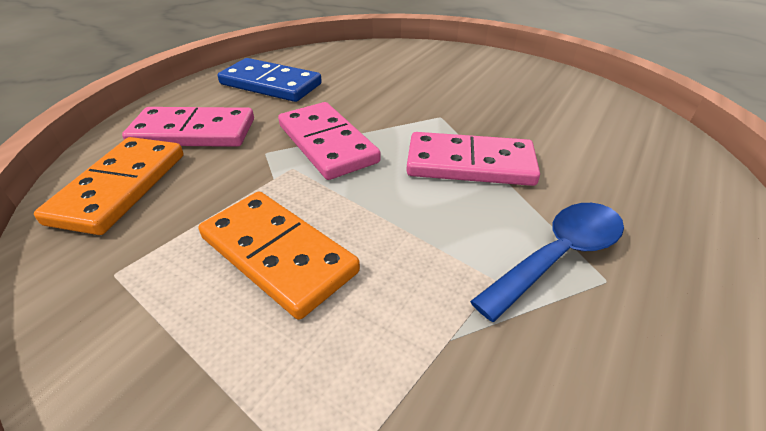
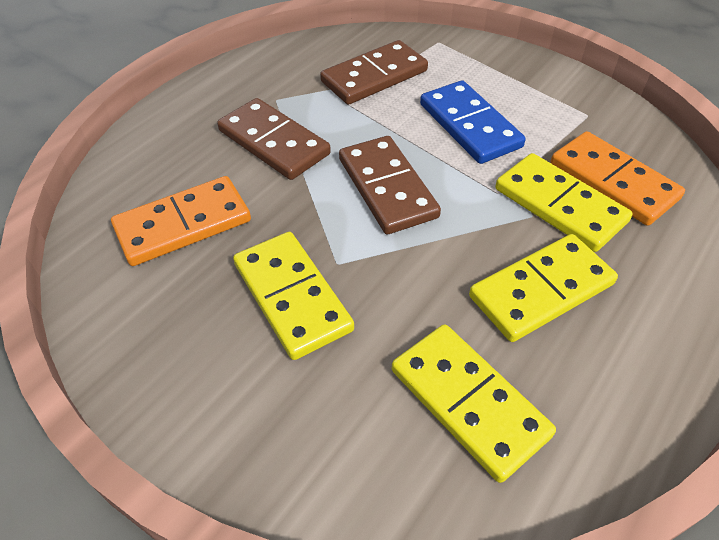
blue spoon: 1 -> 0
brown domino: 0 -> 3
pink domino: 3 -> 0
yellow domino: 0 -> 4

